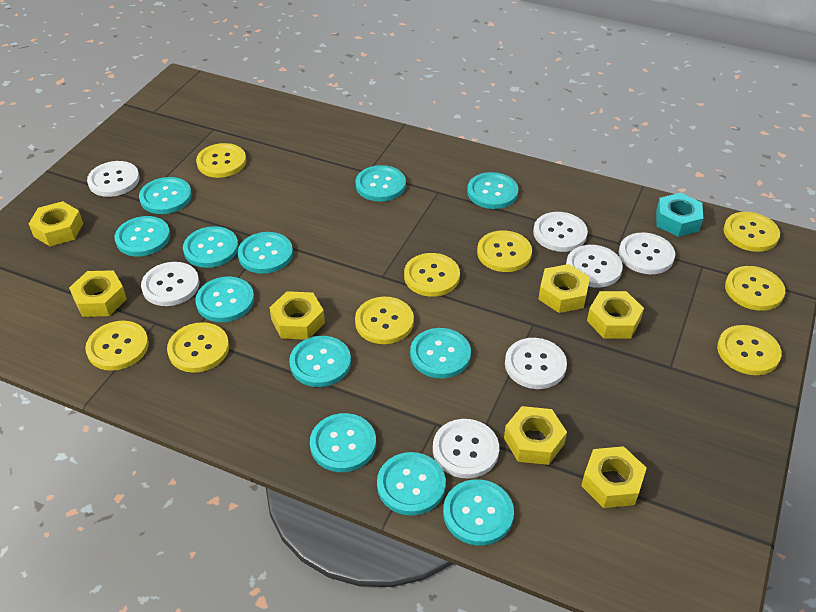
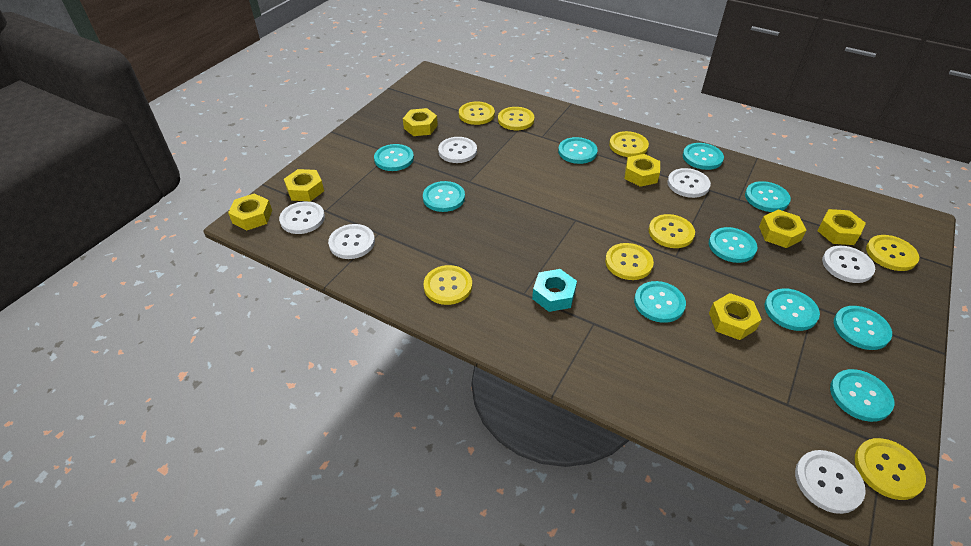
turquoise button: 12 -> 10
white button: 7 -> 6
yellow button: 9 -> 8

